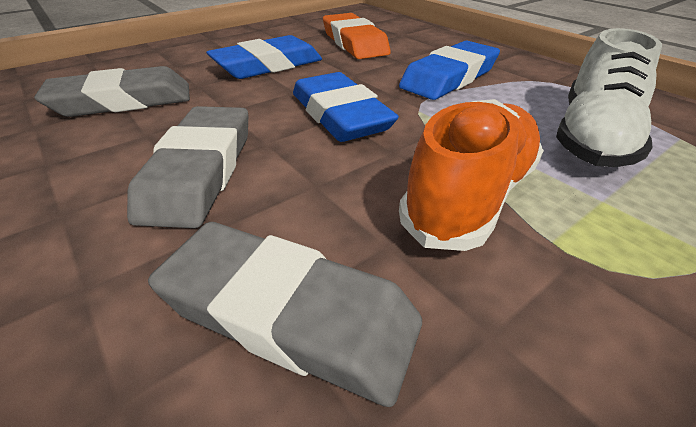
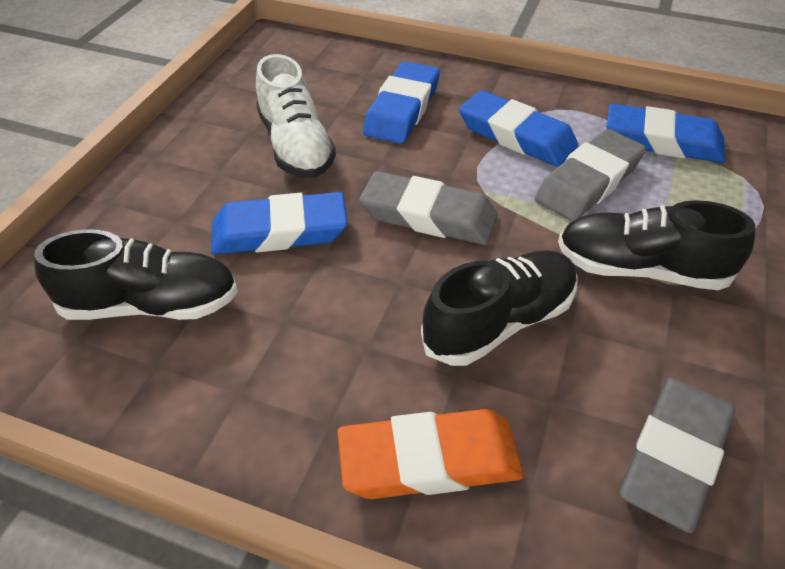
black shoe: 0 -> 3
blue eraser: 3 -> 4
orange shoe: 1 -> 0

